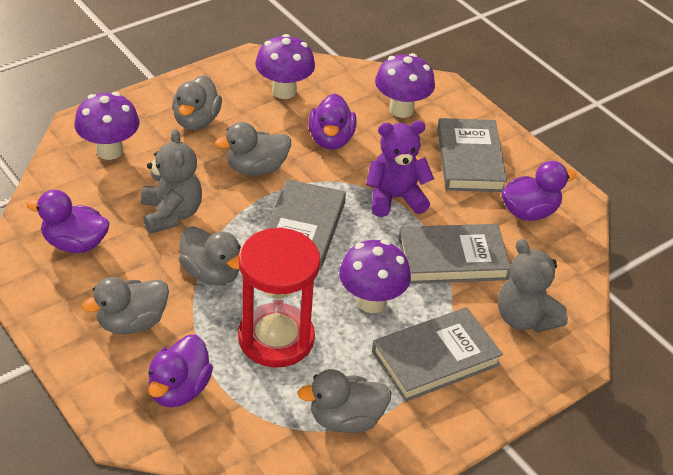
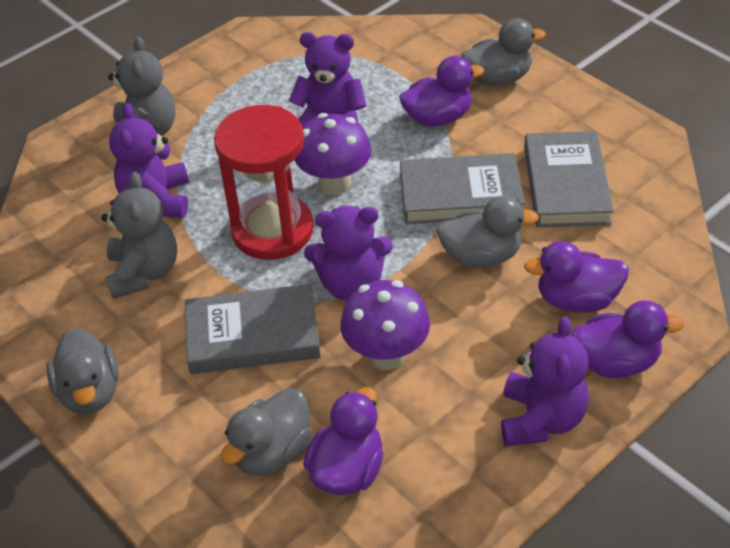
grey book: 4 -> 3
grey duck: 5 -> 4
purple mushroom: 4 -> 2
purple teddy bear: 1 -> 4

